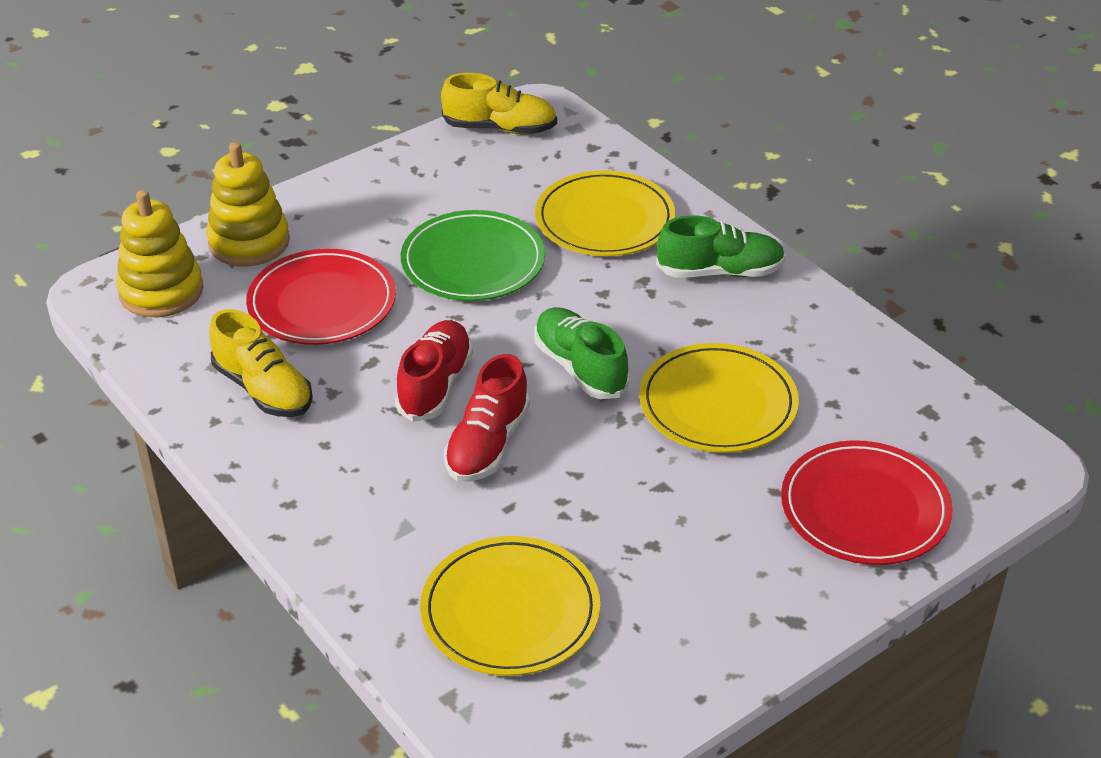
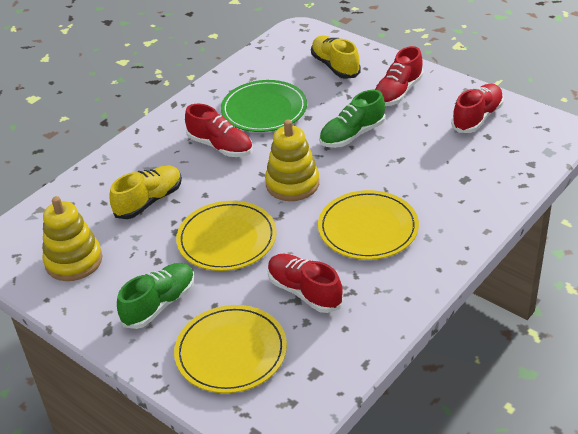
red plate: 2 -> 0
red shoe: 2 -> 4

